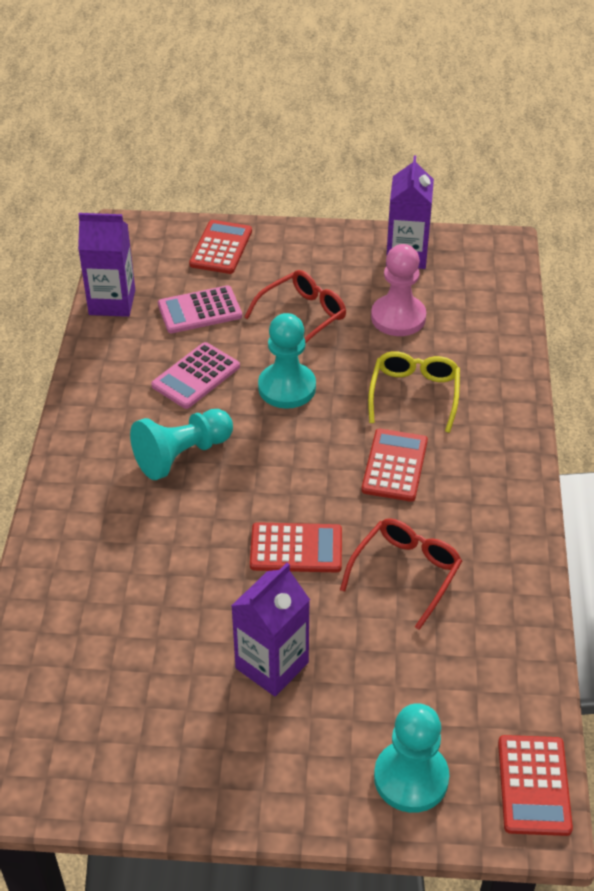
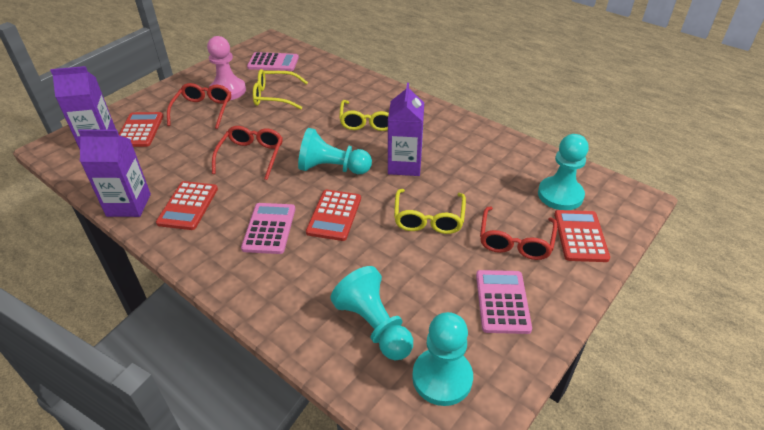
pink calculator: 2 -> 3
red glasses: 2 -> 3
turquoise pawn: 3 -> 4
yellow glasses: 1 -> 3

